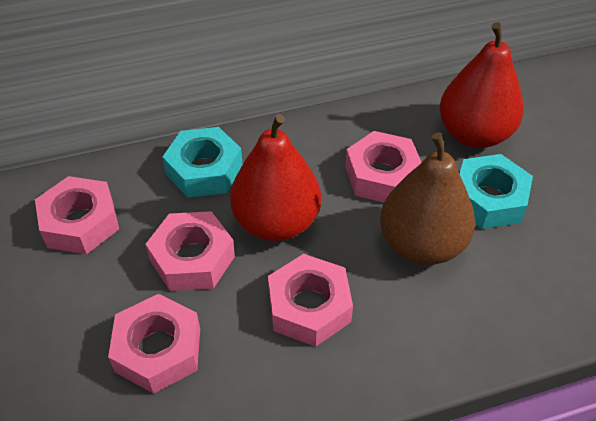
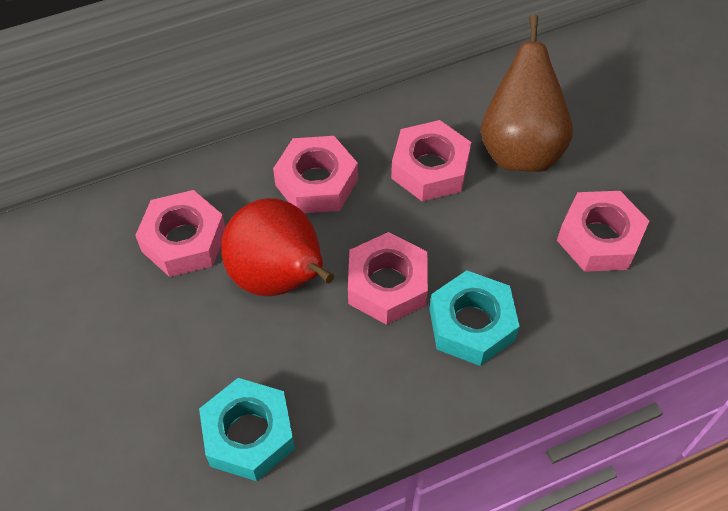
red pear: 2 -> 1

